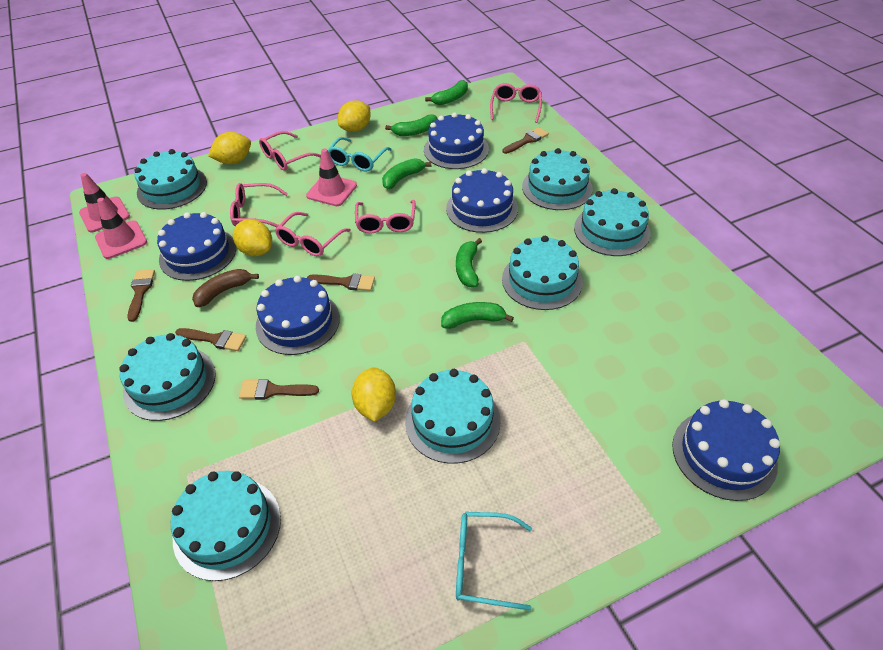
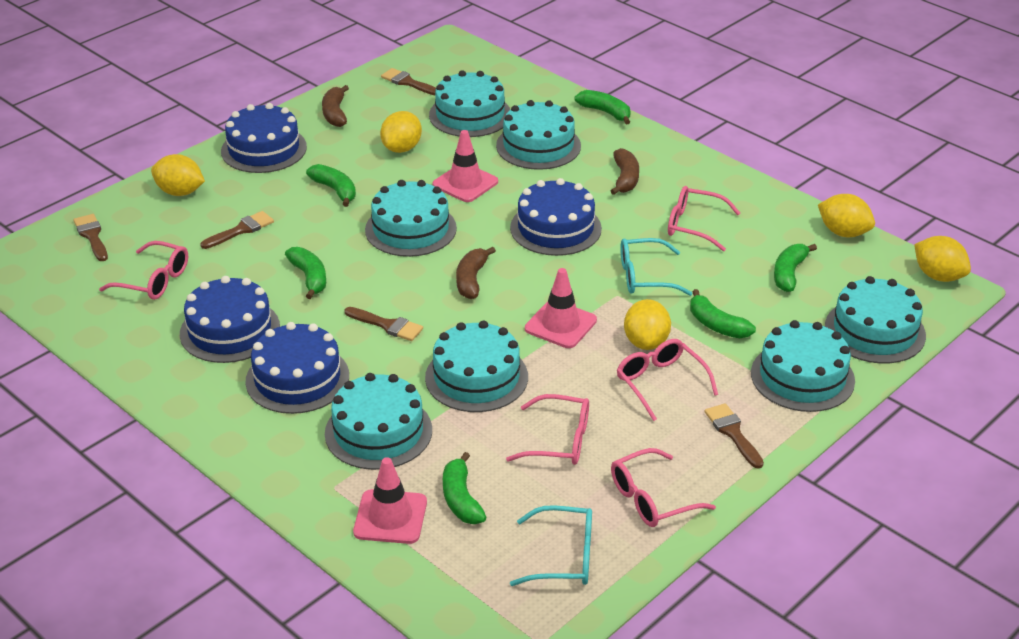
blue cake: 5 -> 4
brown banana: 1 -> 3
green banana: 5 -> 6
yellow lemon: 4 -> 5

